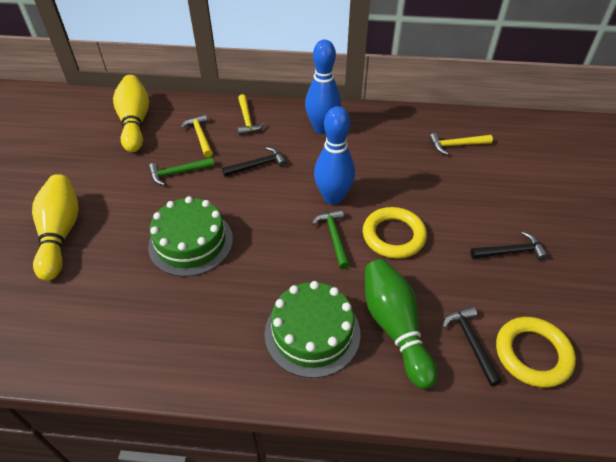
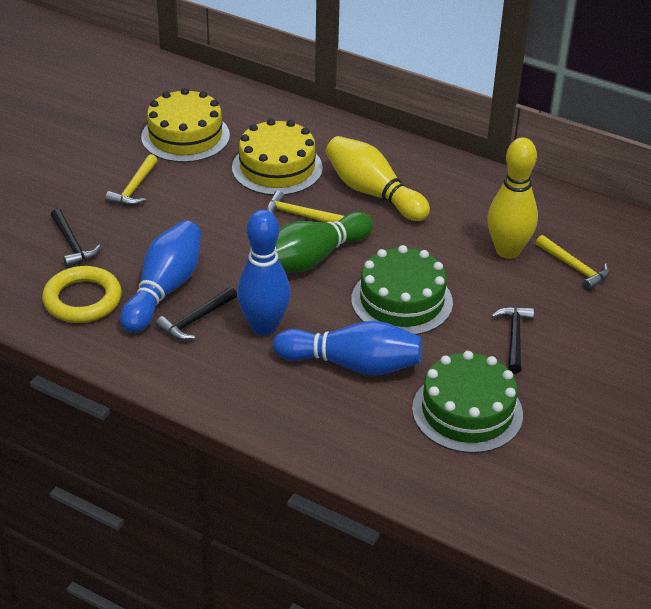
blue bowling pin: 2 -> 3
green hammer: 2 -> 0
yellow cake: 0 -> 2
yellow ring: 2 -> 1

